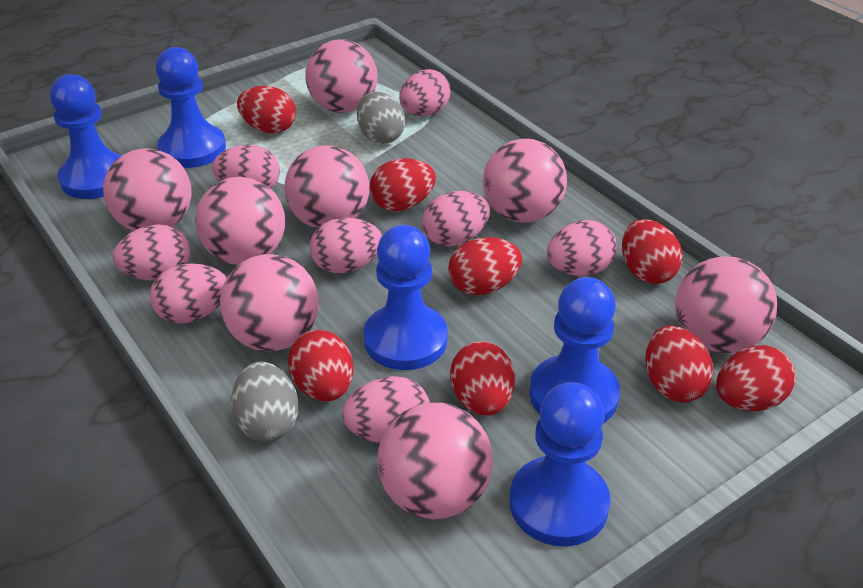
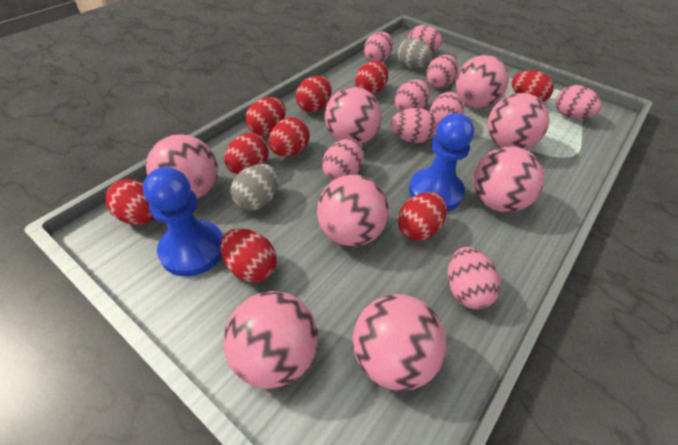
blue pawn: 5 -> 2
pink egg: 8 -> 9
red egg: 8 -> 9

